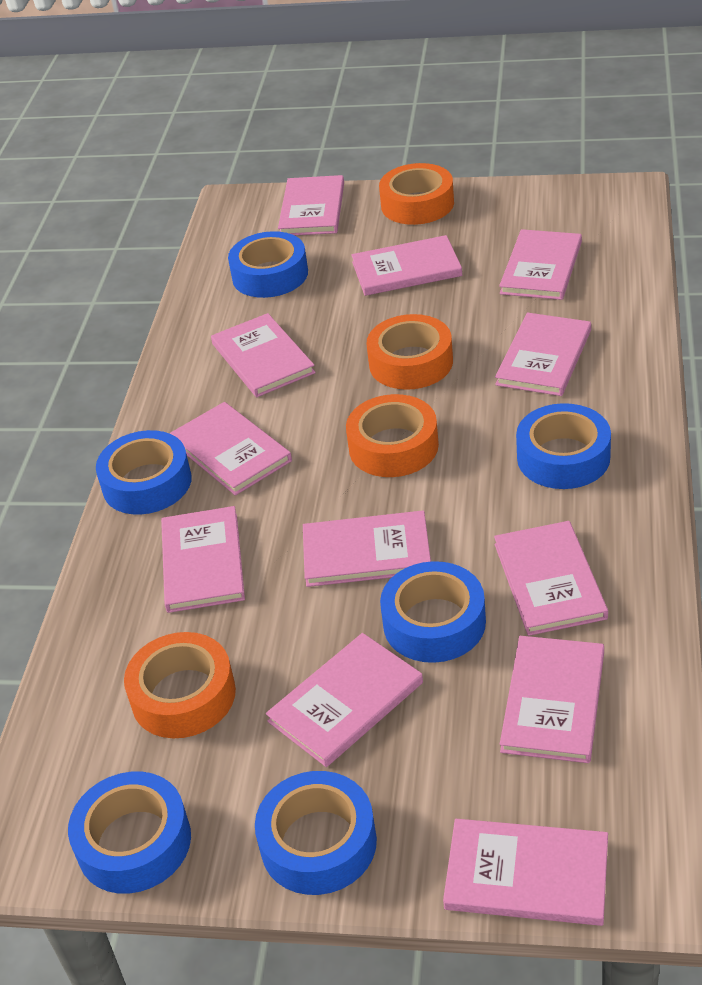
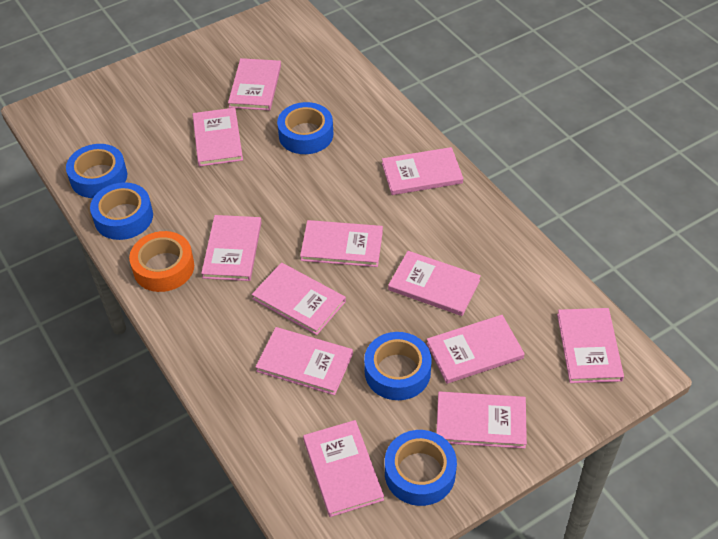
blue tape: 6 -> 5
orange tape: 4 -> 1

